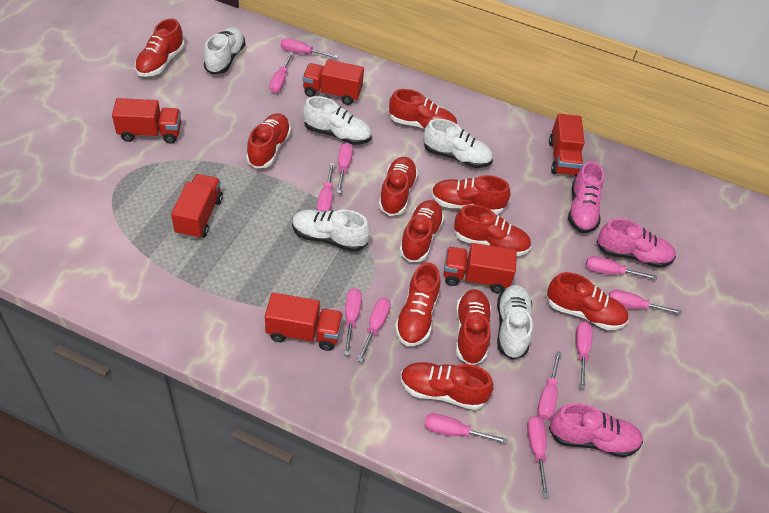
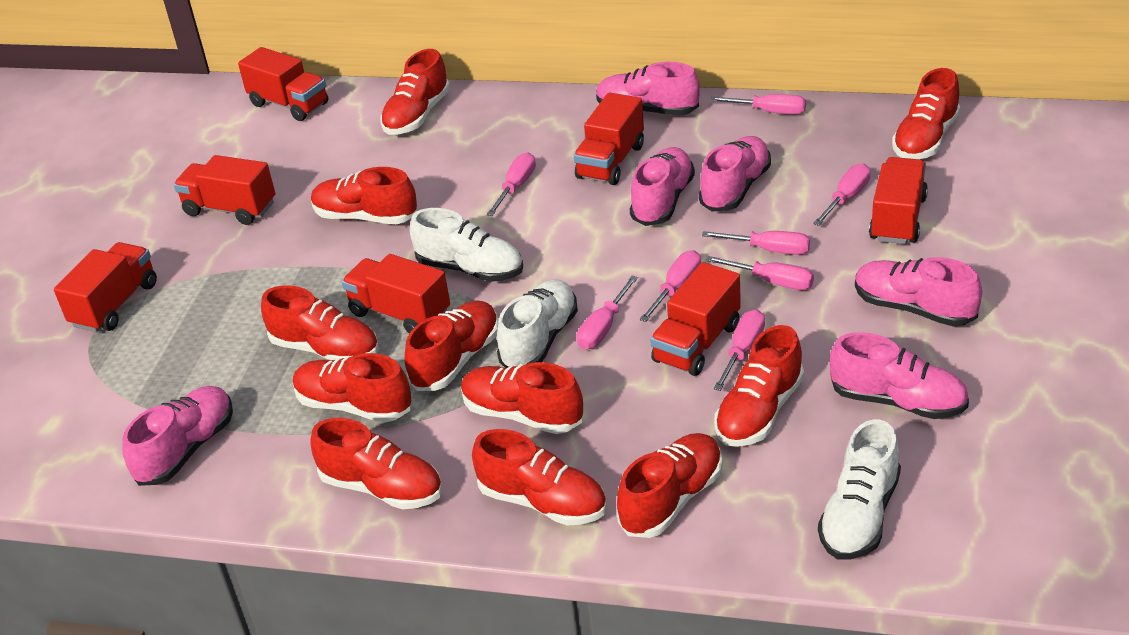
pink screwdriver: 12 -> 8
pink shoe: 3 -> 6
red truck: 6 -> 7
white shoe: 5 -> 3

